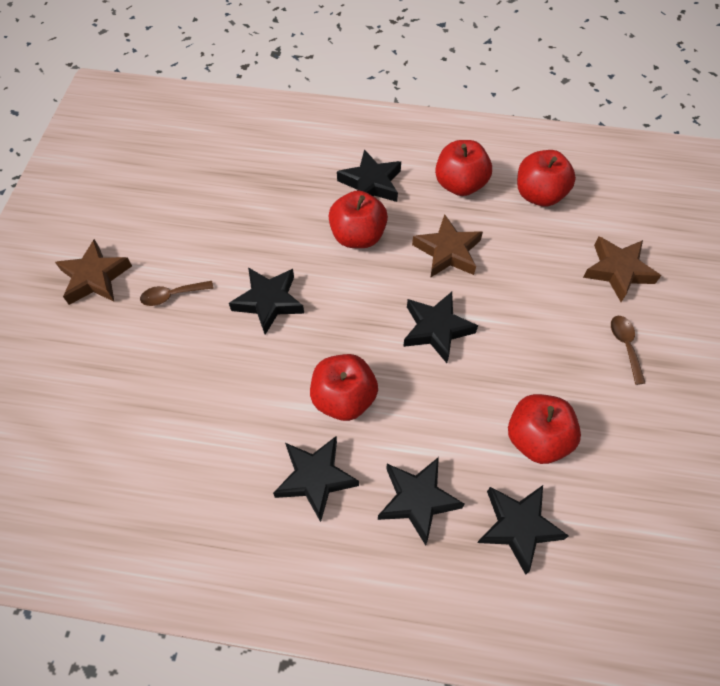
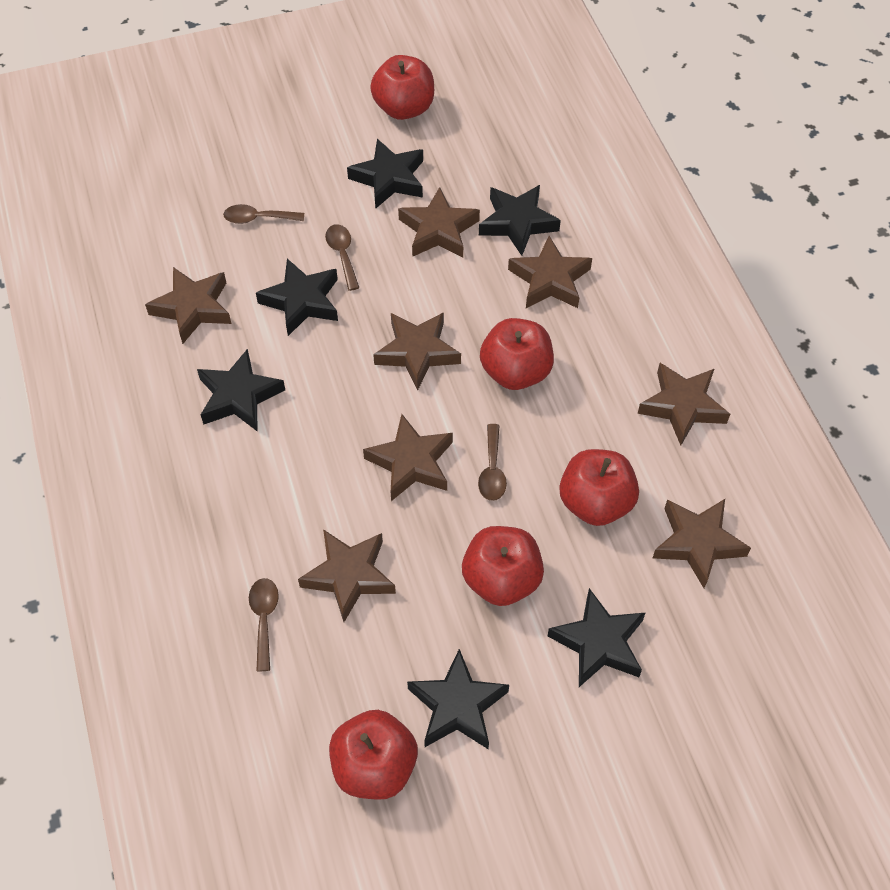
brown spoon: 2 -> 4
brown star: 3 -> 8

